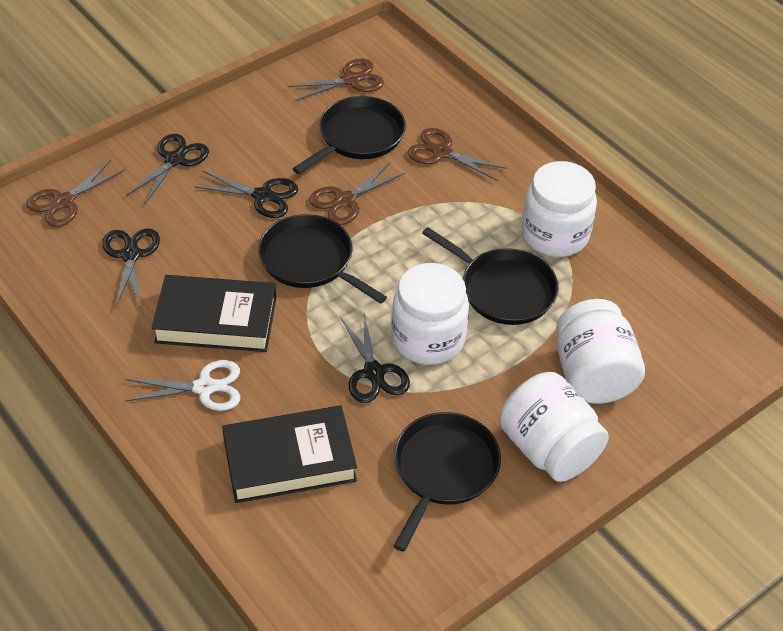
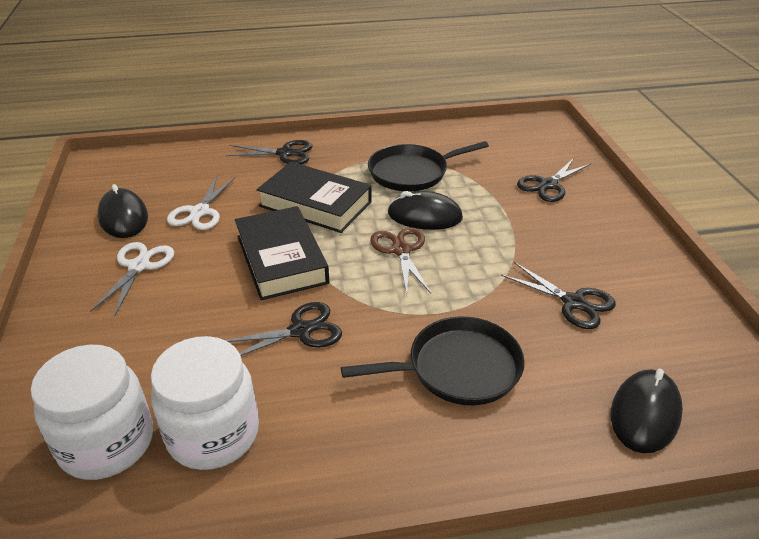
black mouse: 0 -> 3
black pan: 4 -> 2
brown scissors: 4 -> 1
white jar: 4 -> 2
white scissors: 1 -> 2

